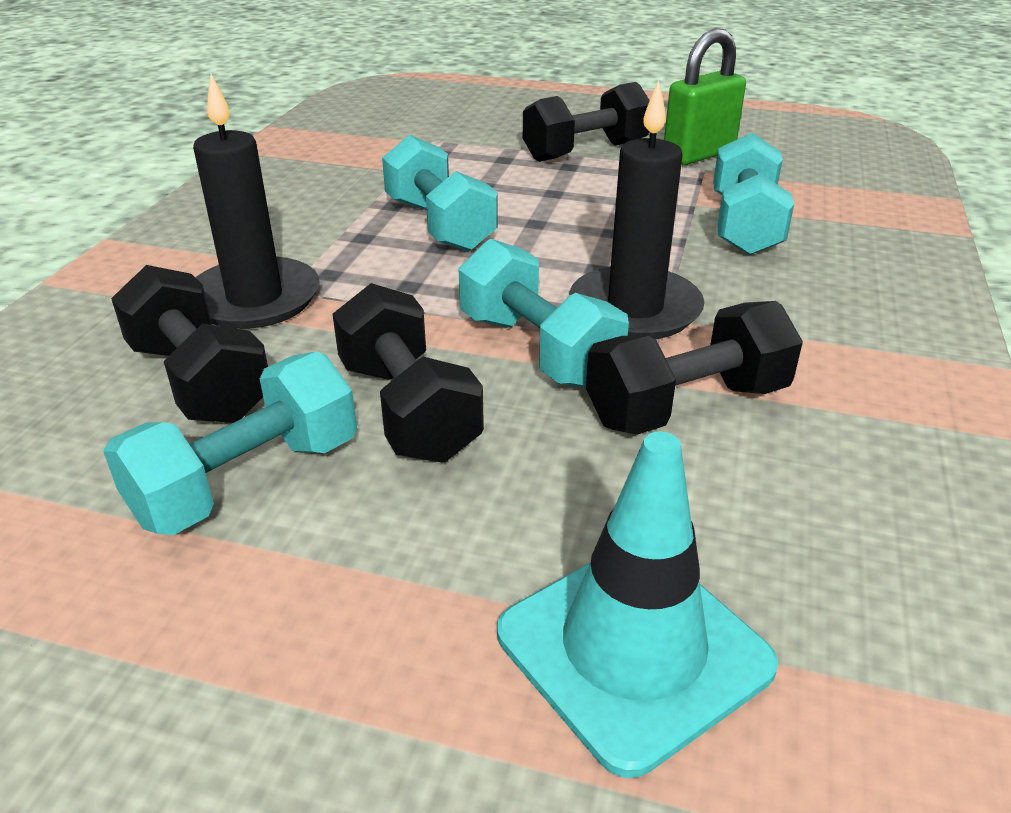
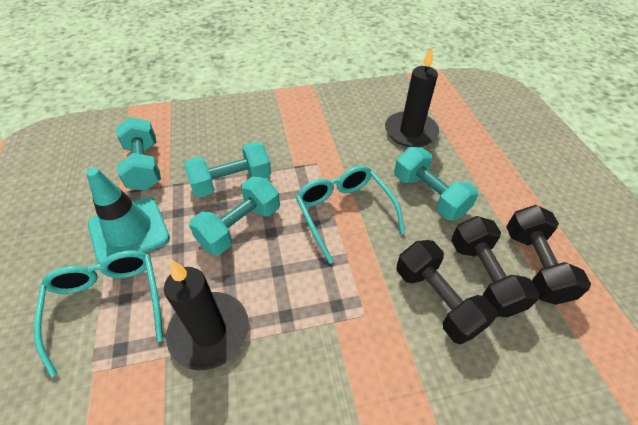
black dumbbell: 4 -> 3
green padlock: 1 -> 0
turquoise glasses: 0 -> 2

